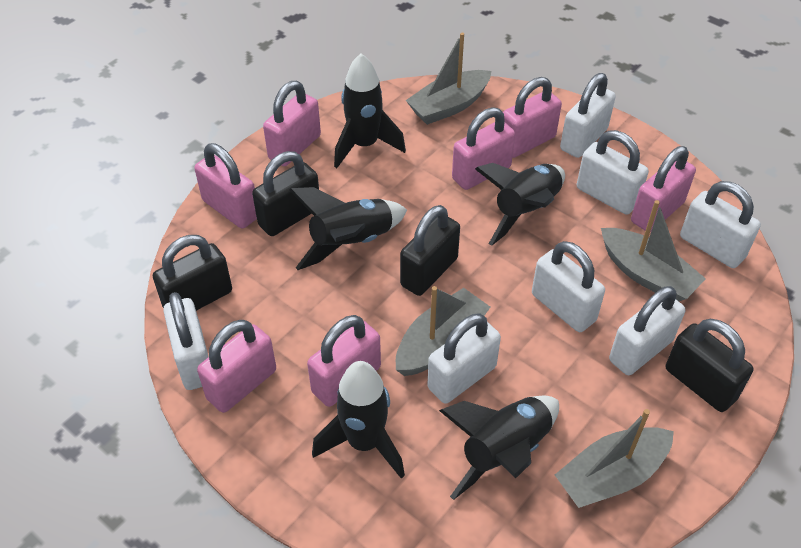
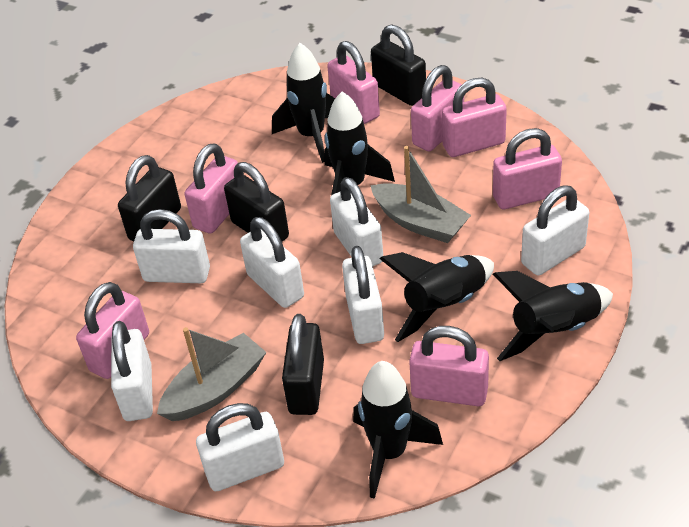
grey boat: 4 -> 2

